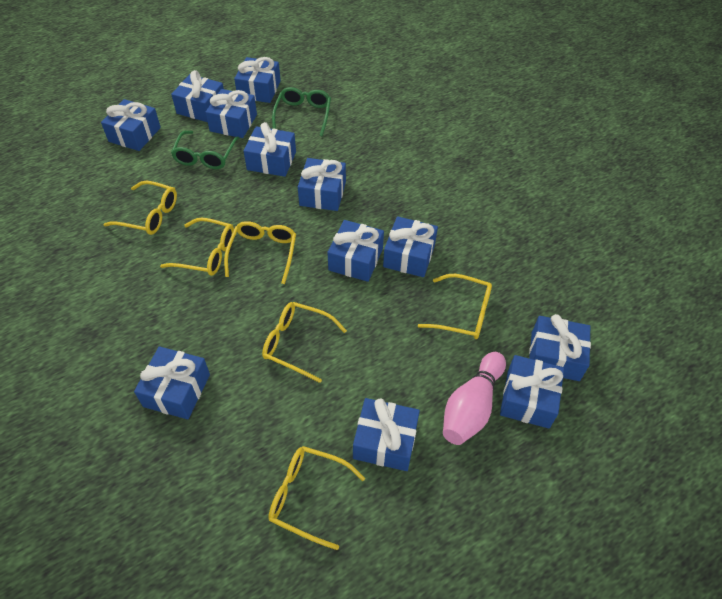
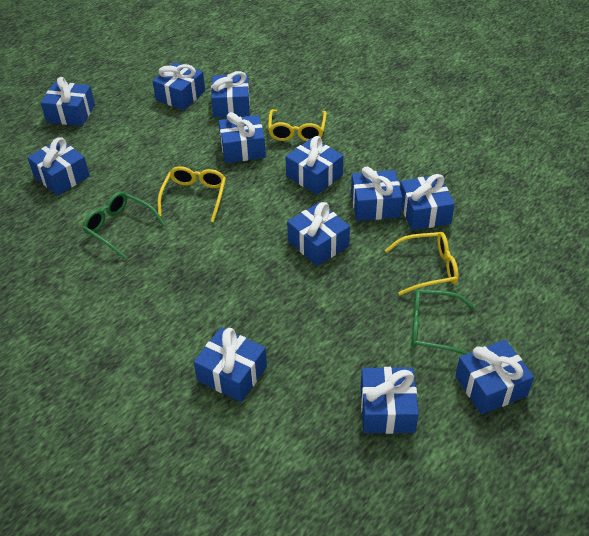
pink bowling pin: 1 -> 0
yellow glasses: 6 -> 3

